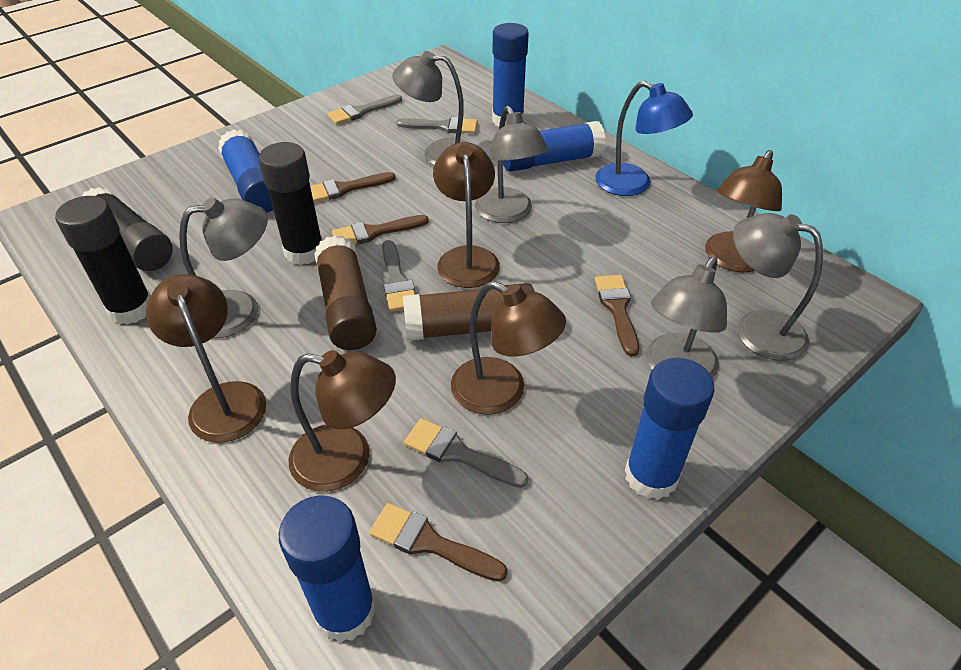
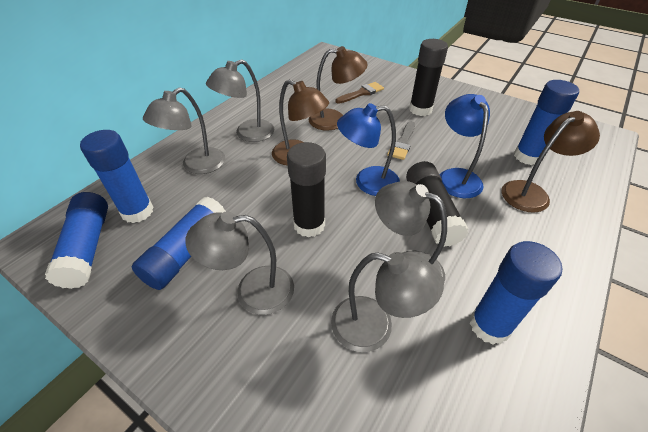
blue lamp: 1 -> 2
brown brush: 4 -> 1
brown glue stick: 2 -> 0
brown lamp: 5 -> 3
grey brush: 4 -> 1

